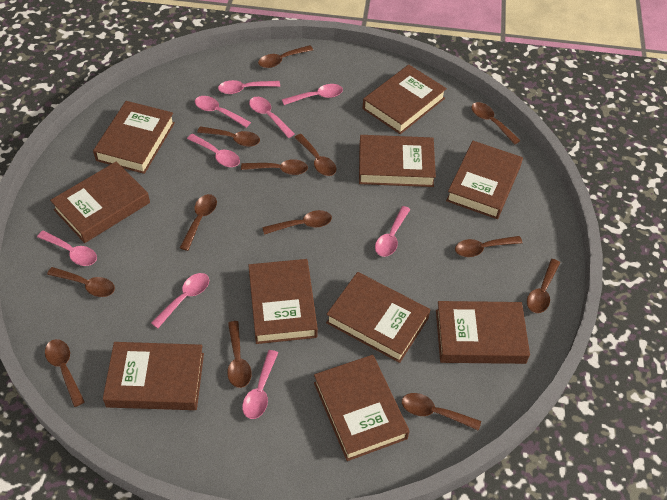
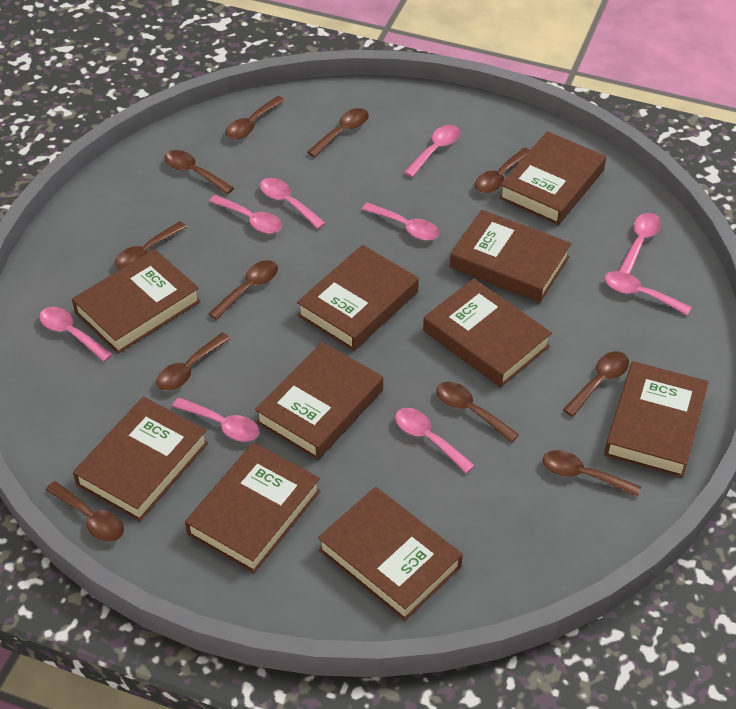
brown spoon: 13 -> 11

